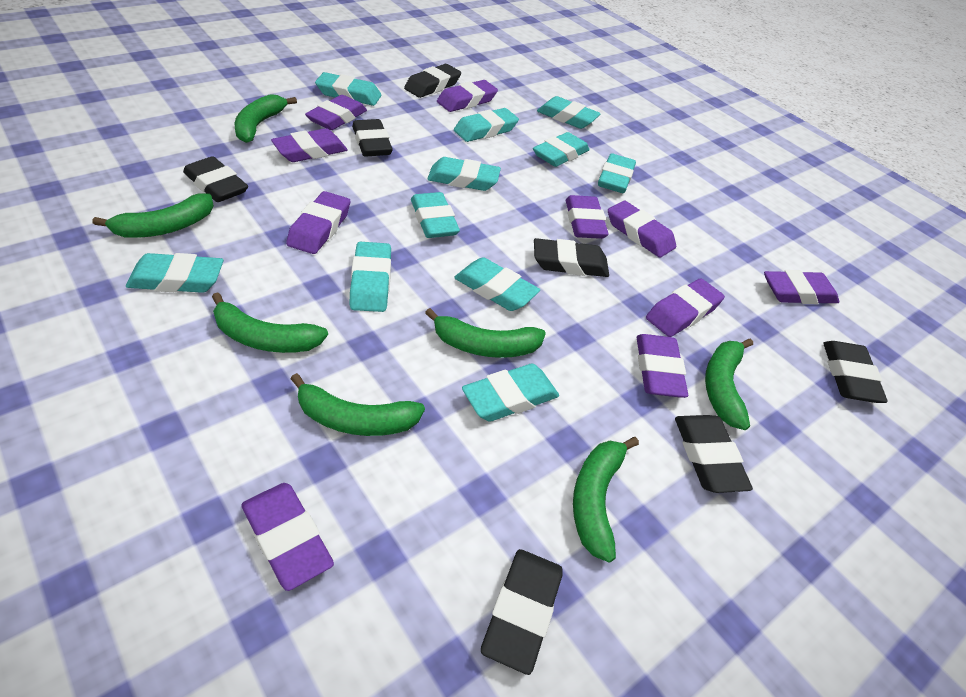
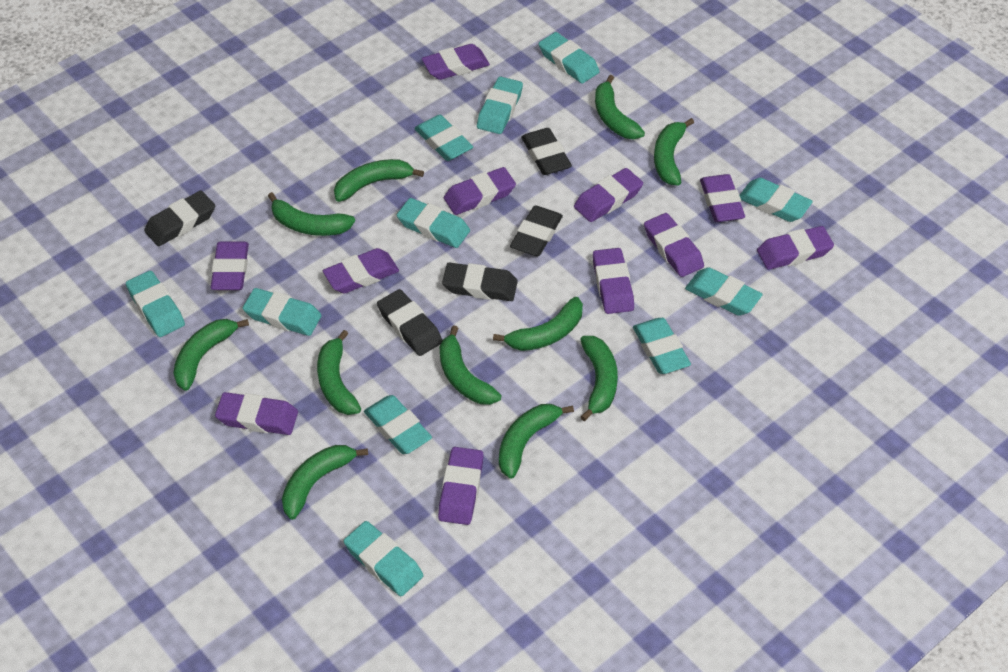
black eraser: 7 -> 5
green banana: 7 -> 11
purple eraser: 10 -> 11

